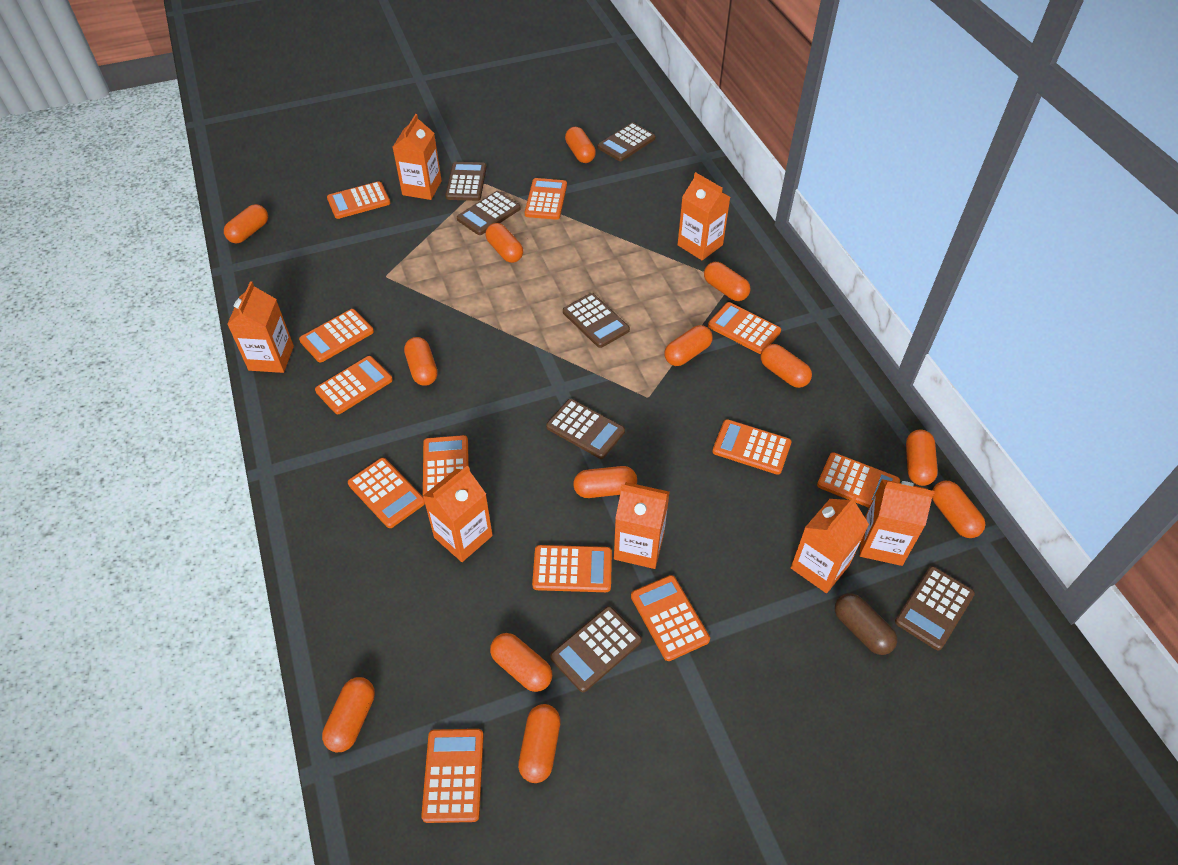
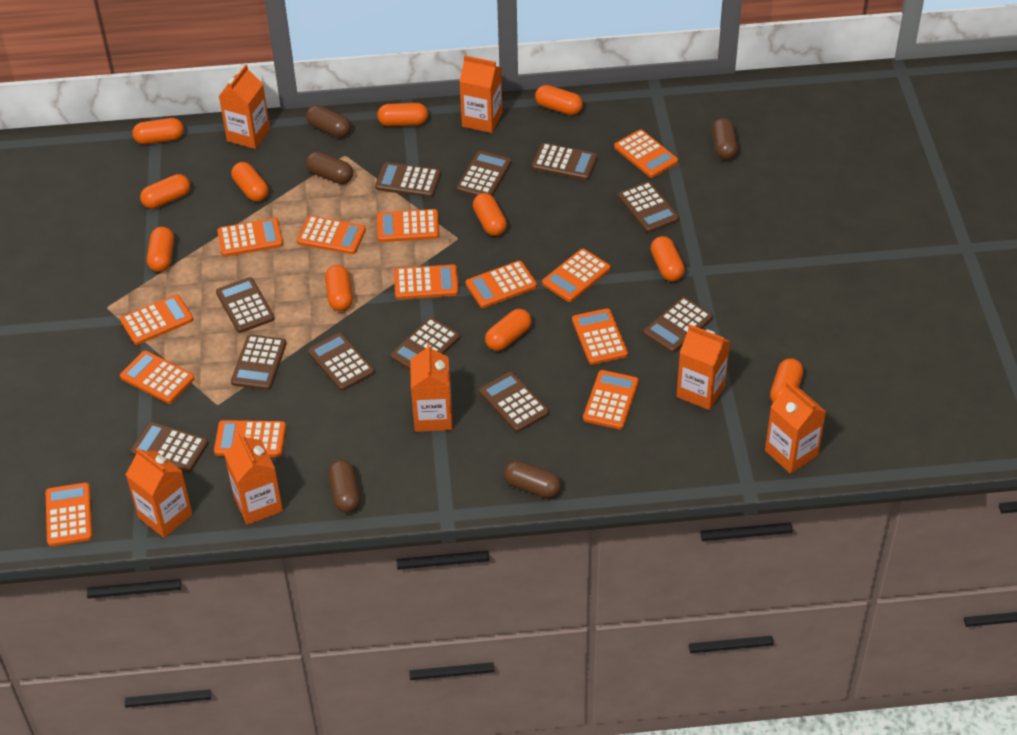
brown calculator: 7 -> 11
brown capsule: 1 -> 5
orange calculator: 12 -> 13
orange capsule: 13 -> 11

